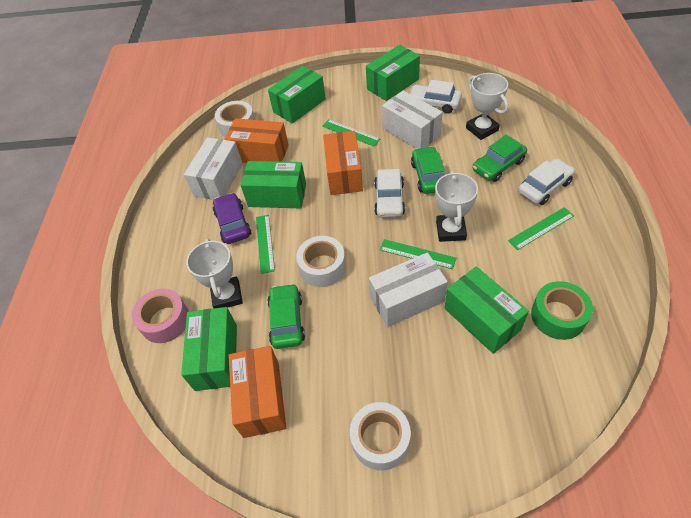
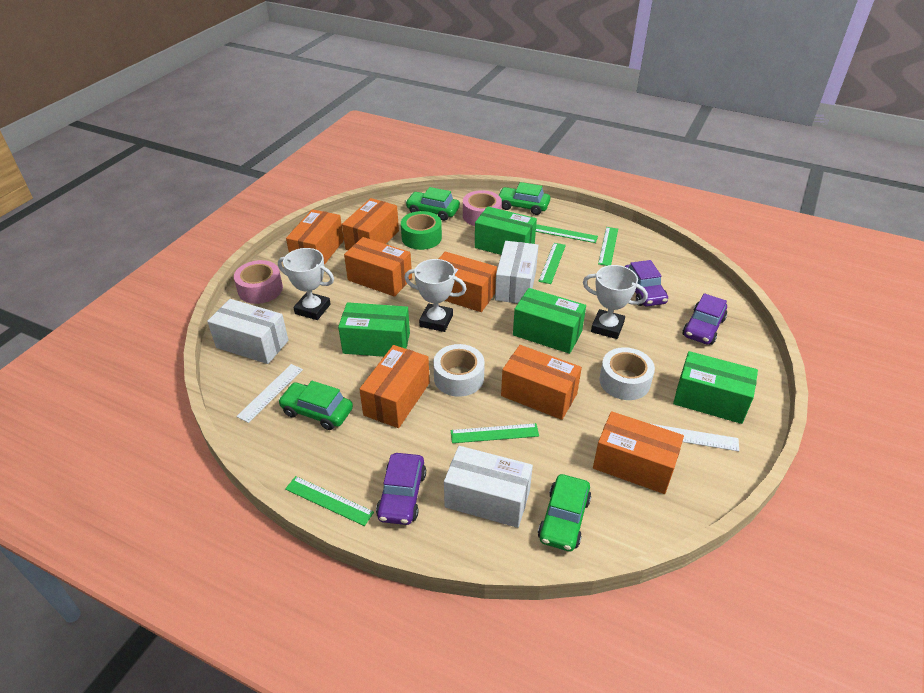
green box: 5 -> 4
green car: 3 -> 4
green ruler: 4 -> 5
orange box: 3 -> 7
pink tape: 1 -> 2
purple car: 1 -> 3
white car: 3 -> 0
white ruler: 0 -> 2
white tape: 3 -> 2

